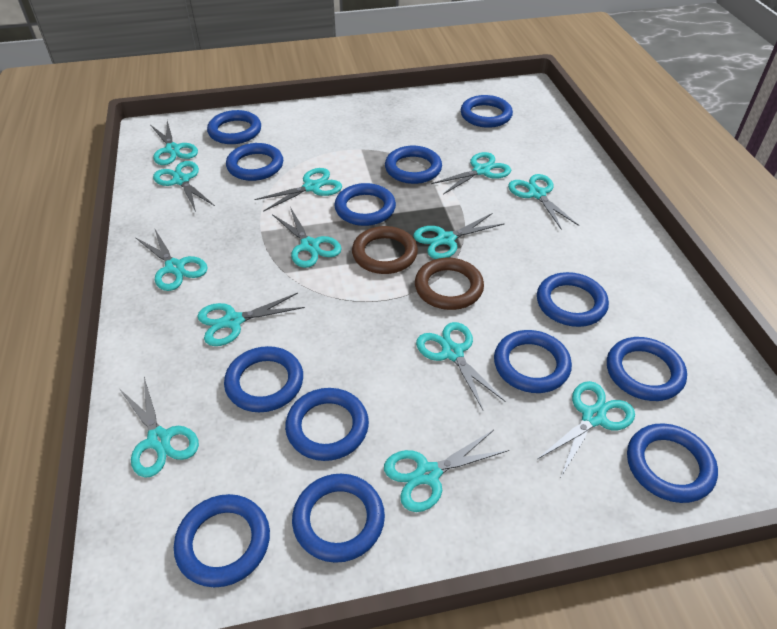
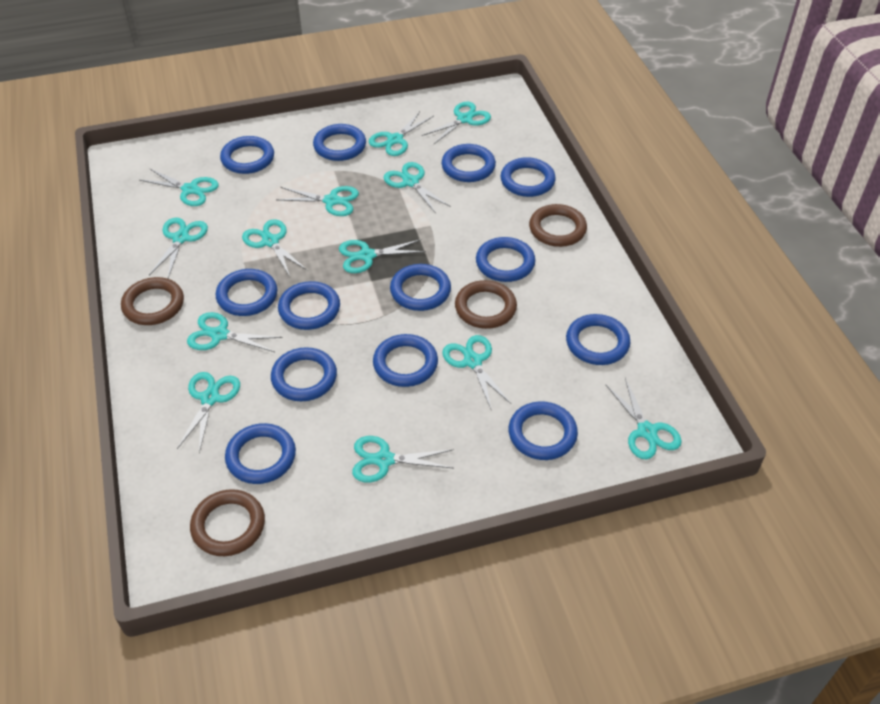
brown ring: 2 -> 4

